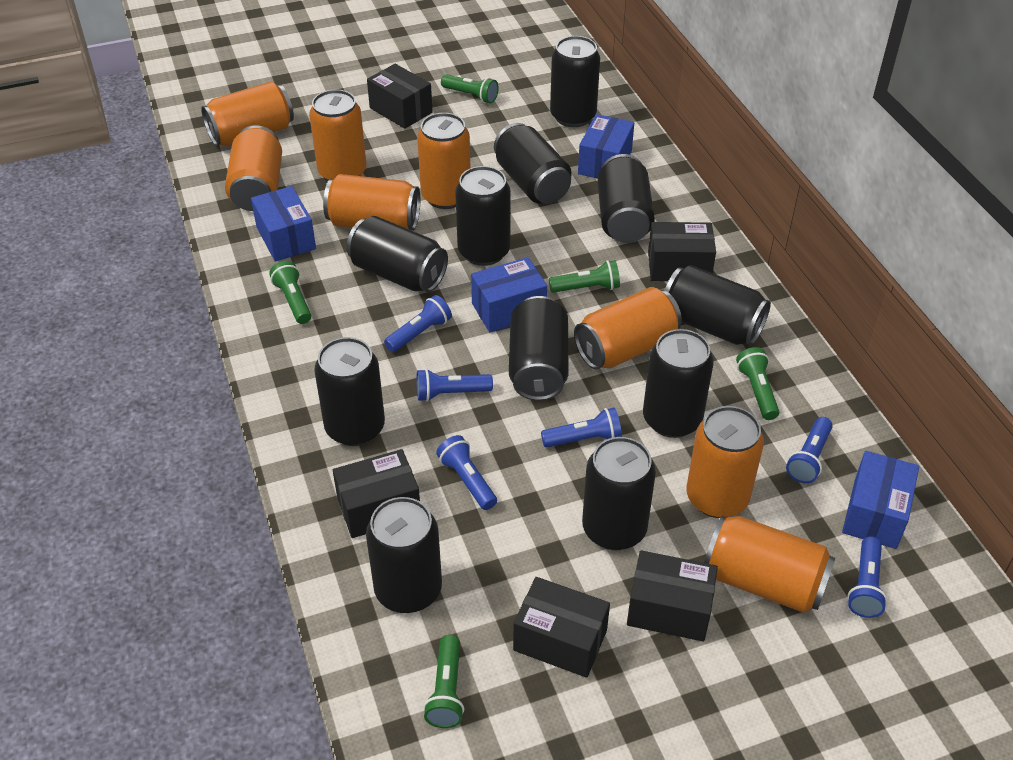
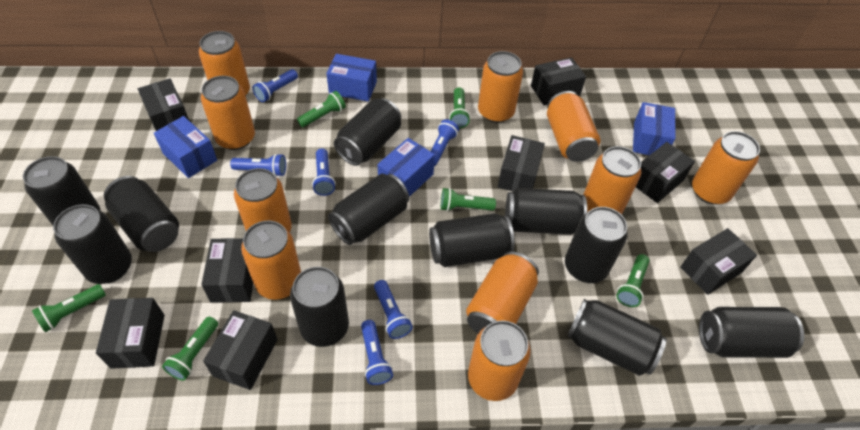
black box: 5 -> 8
green flashlight: 5 -> 6
orange can: 8 -> 10

